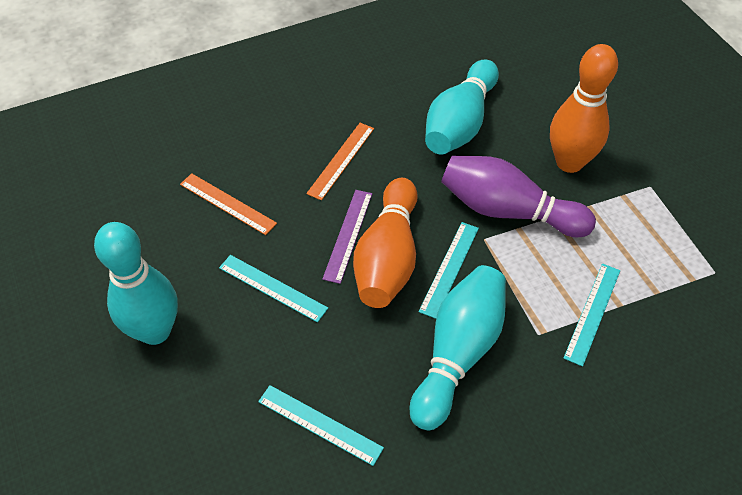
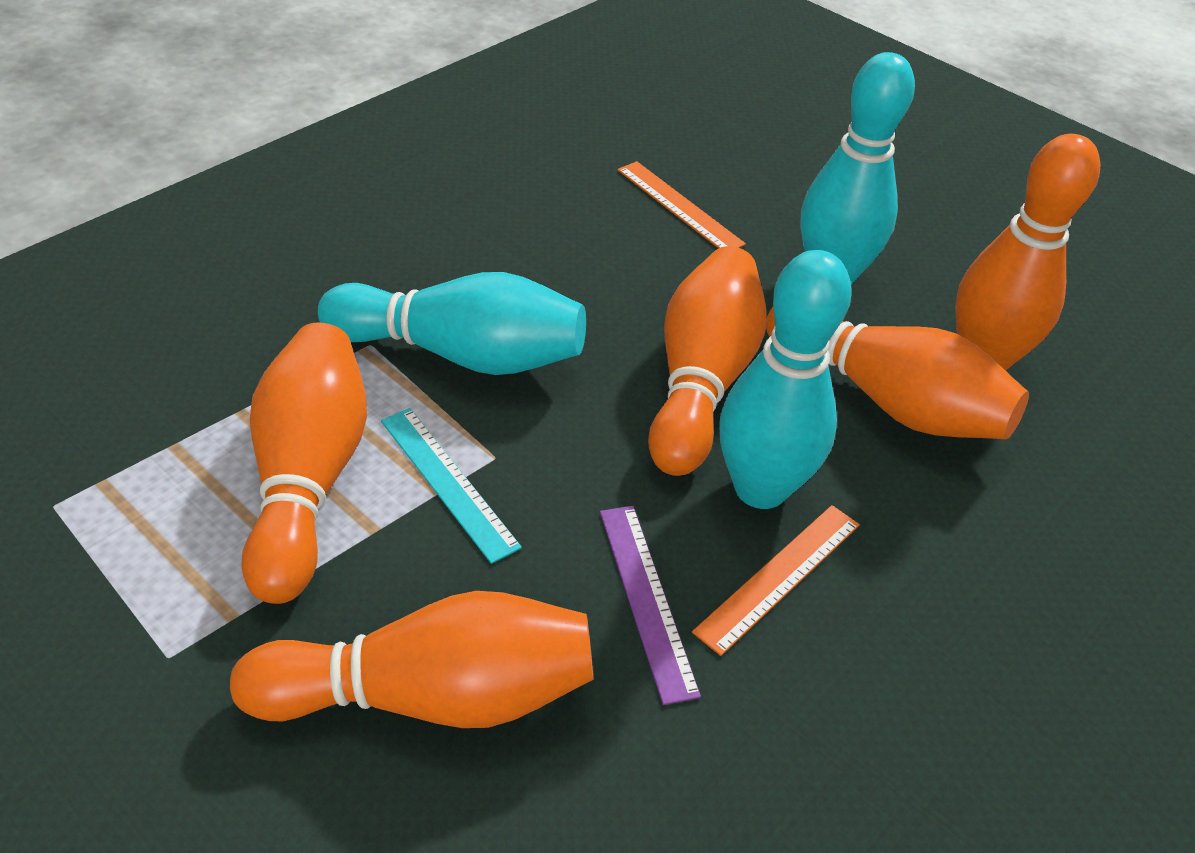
orange bowling pin: 2 -> 5
purple bowling pin: 1 -> 0
turquoise ruler: 4 -> 1

